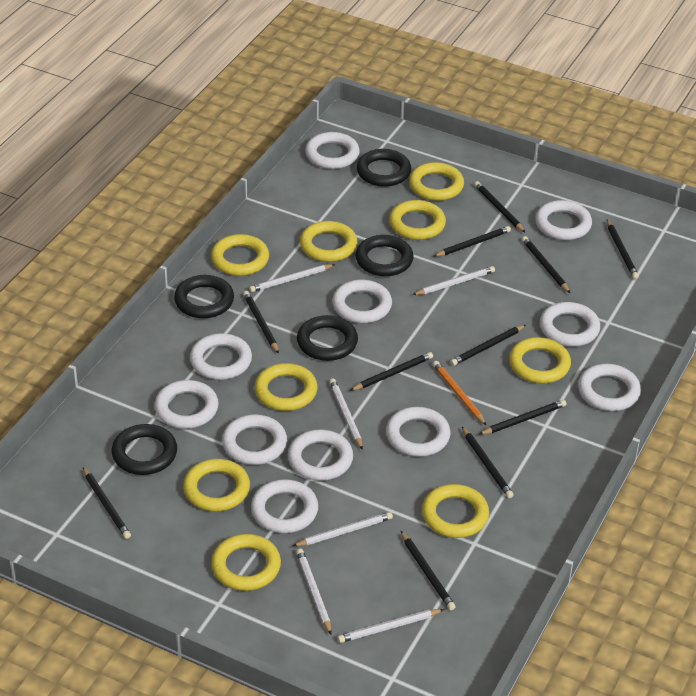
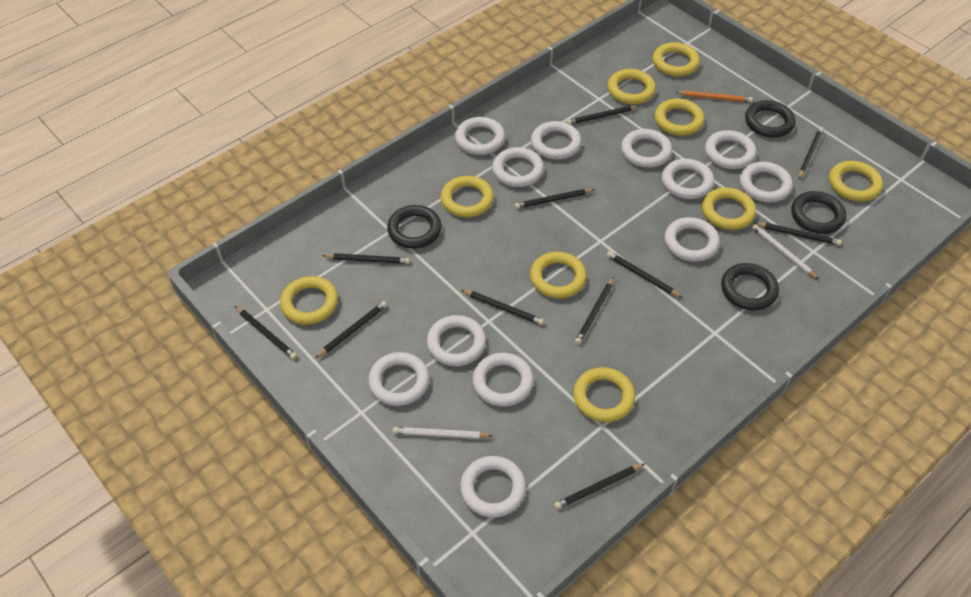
black ring: 5 -> 4
white pencil: 6 -> 2
white ring: 11 -> 12

